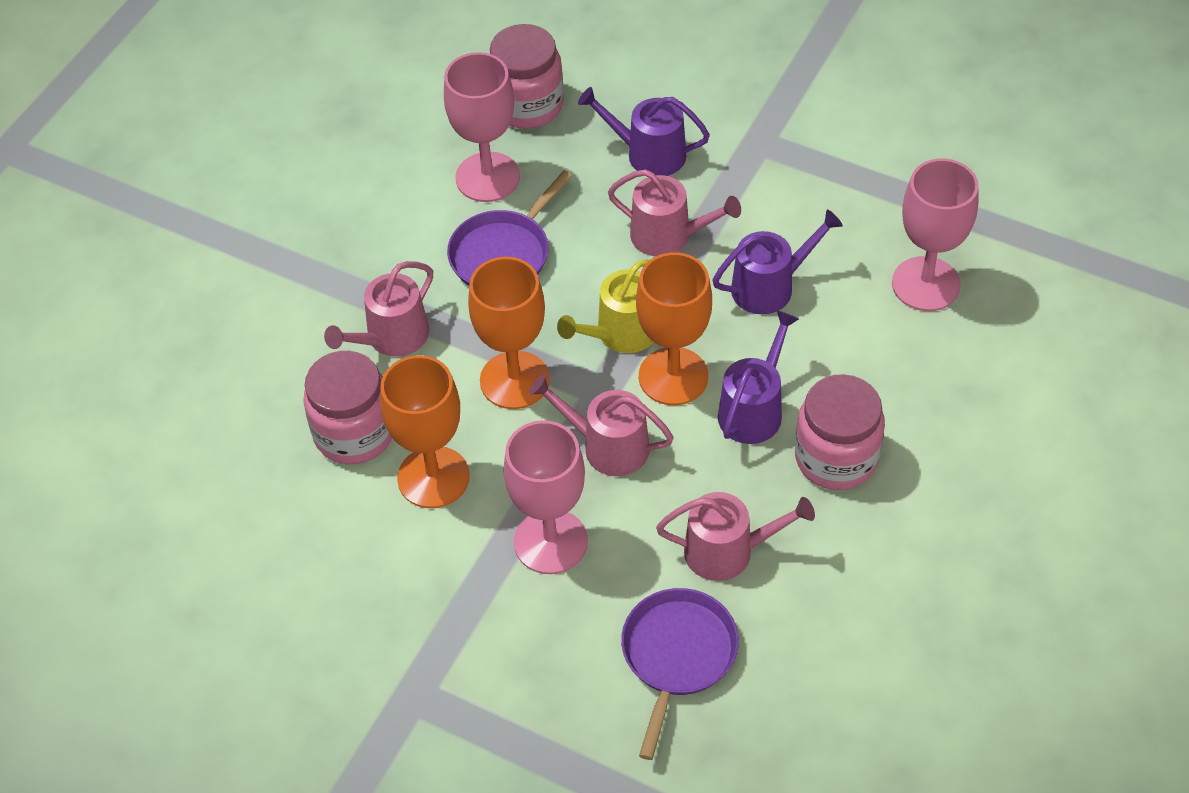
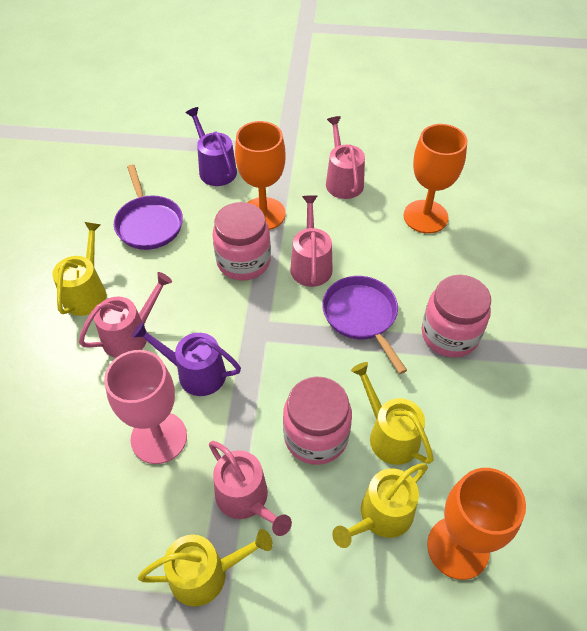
pink goblet: 3 -> 1
purple watering can: 3 -> 2
yellow watering can: 1 -> 4

